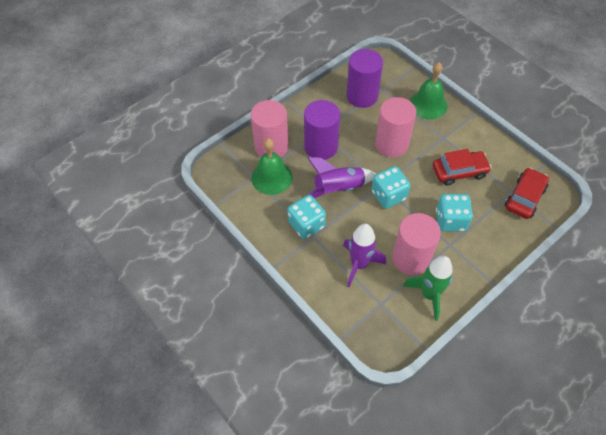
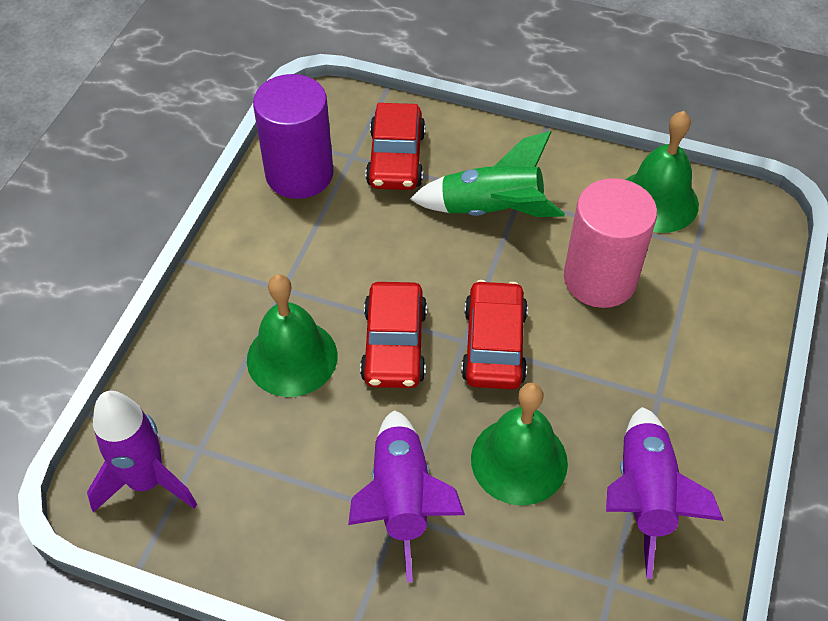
green bell: 2 -> 3
pink cylinder: 3 -> 1
purple cylinder: 2 -> 1
purple rocket: 2 -> 3
red car: 2 -> 3
turquoise dice: 3 -> 0

